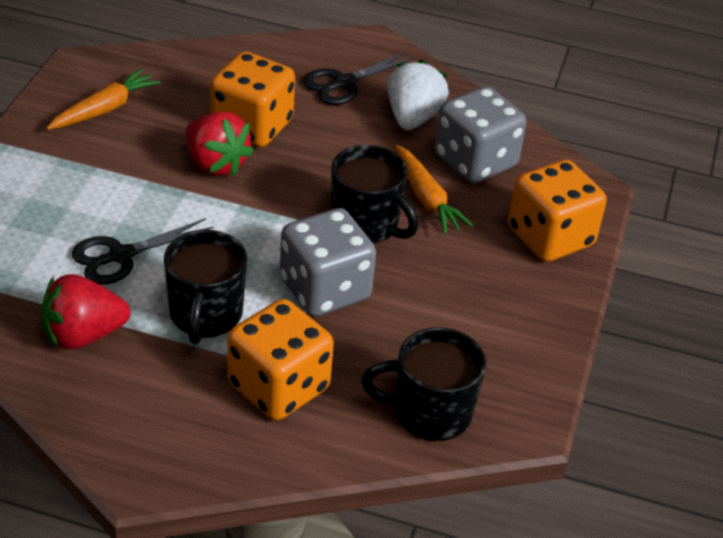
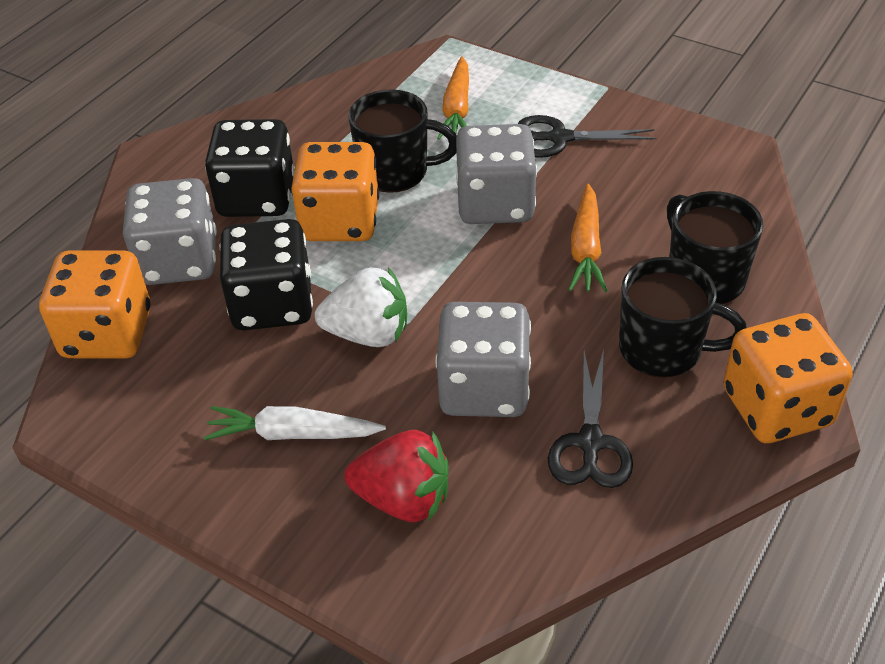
black dice: 0 -> 2
grey dice: 2 -> 3
red strawberry: 2 -> 1
white carrot: 0 -> 1

